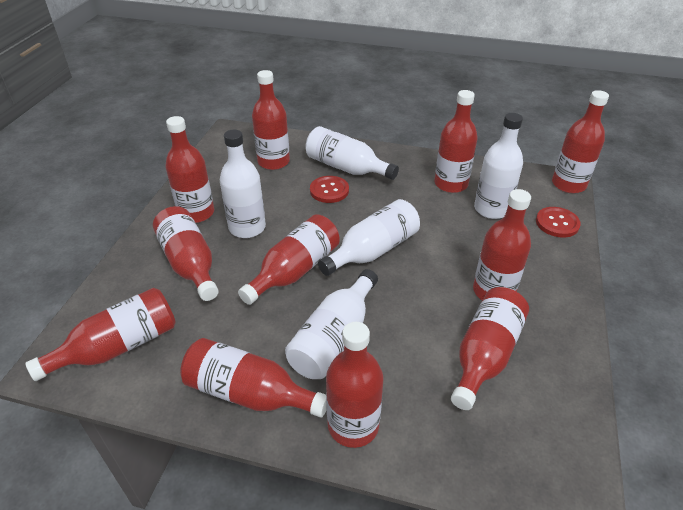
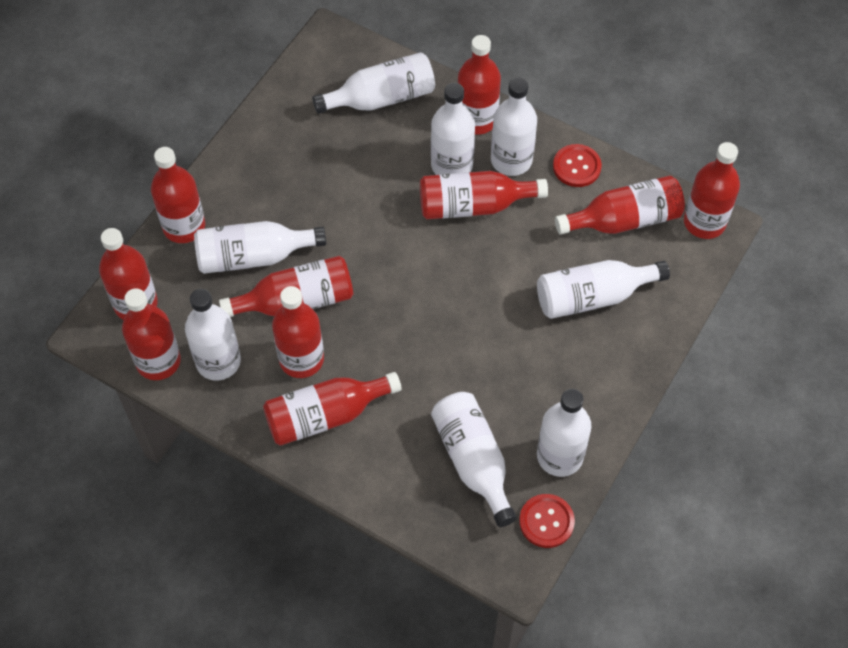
red bottle: 11 -> 10
white bottle: 5 -> 8

